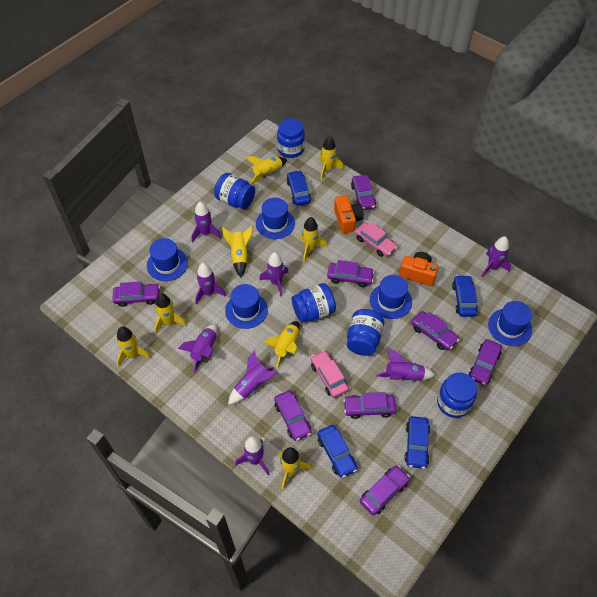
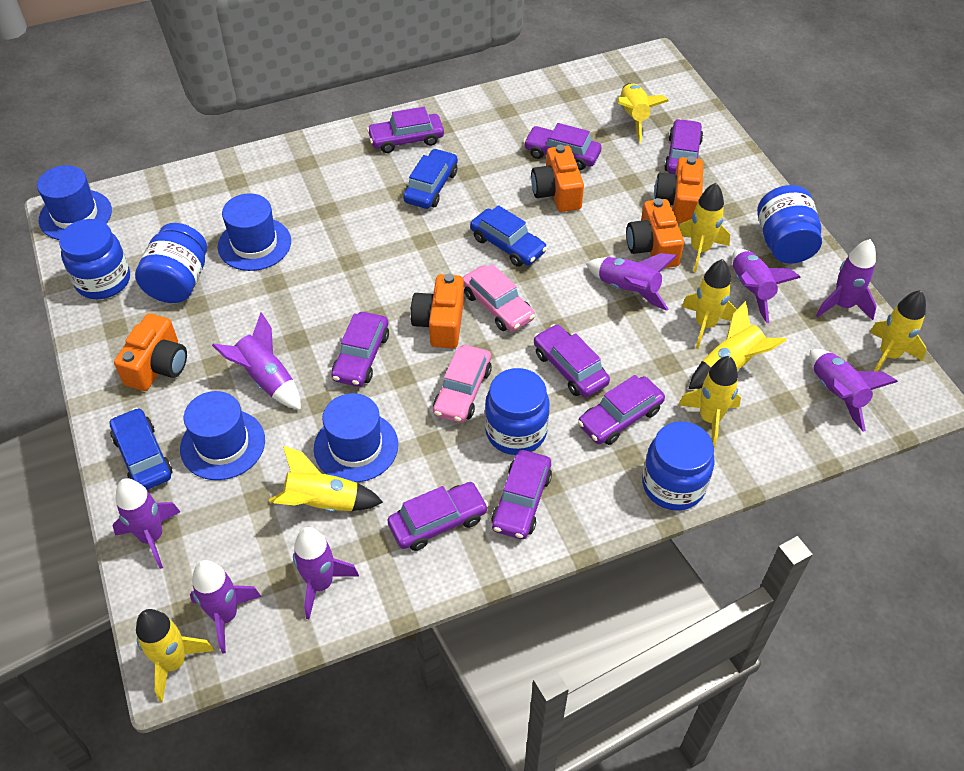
blue car: 4 -> 3
blue hat: 5 -> 4
orange camera: 2 -> 5

